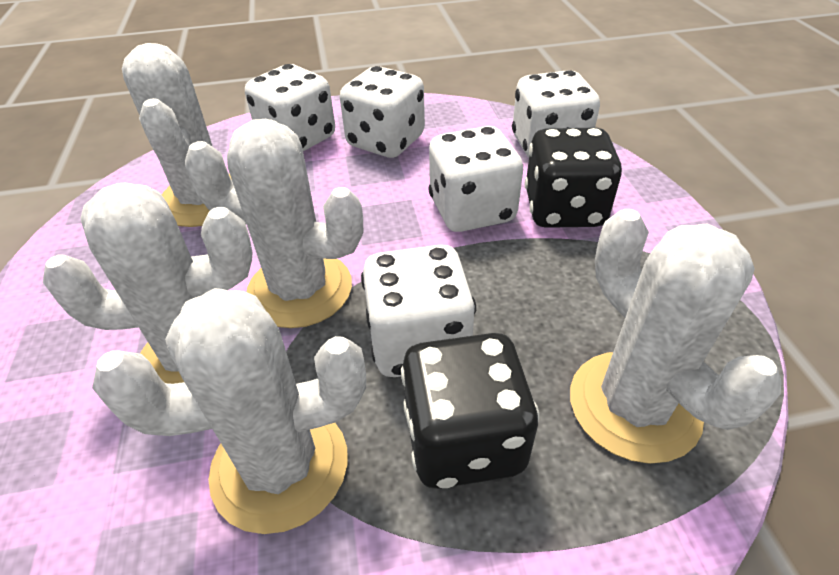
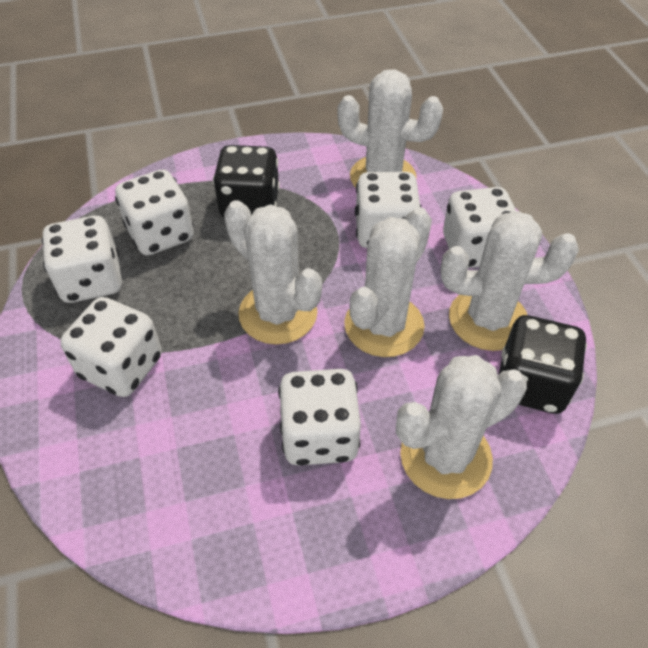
white dice: 5 -> 6

